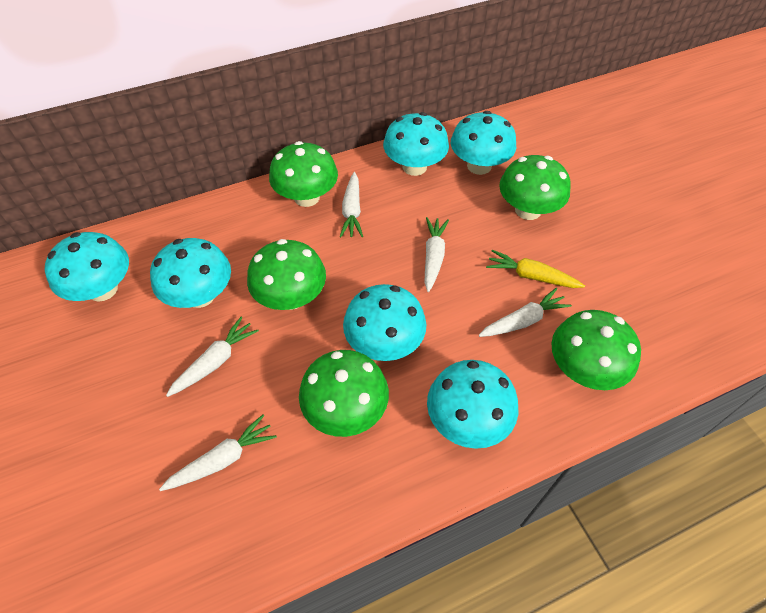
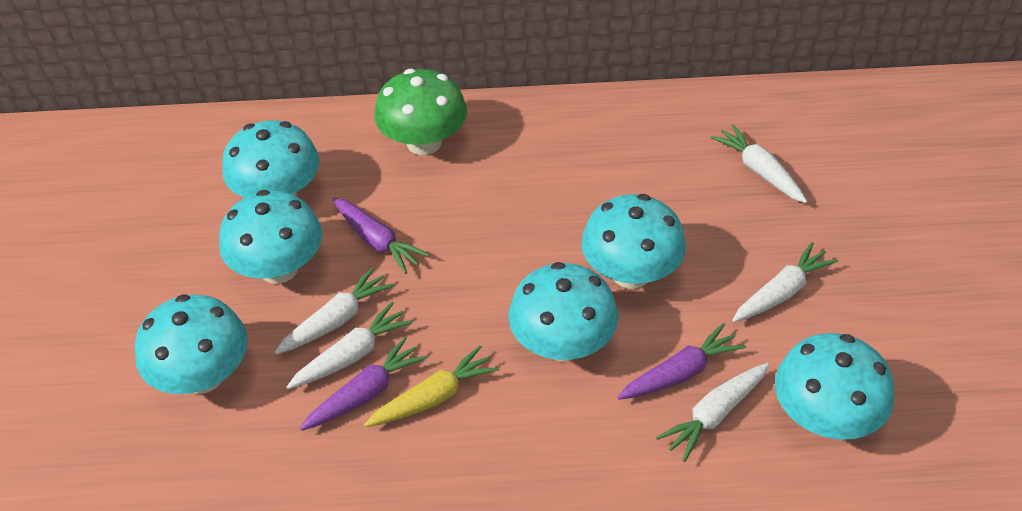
green mushroom: 5 -> 1
purple carrot: 0 -> 3

